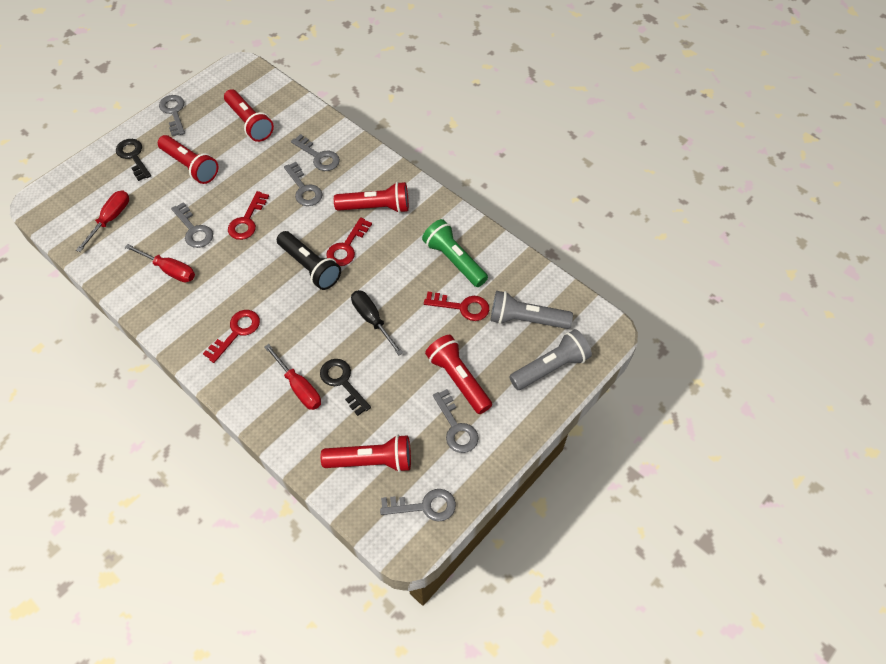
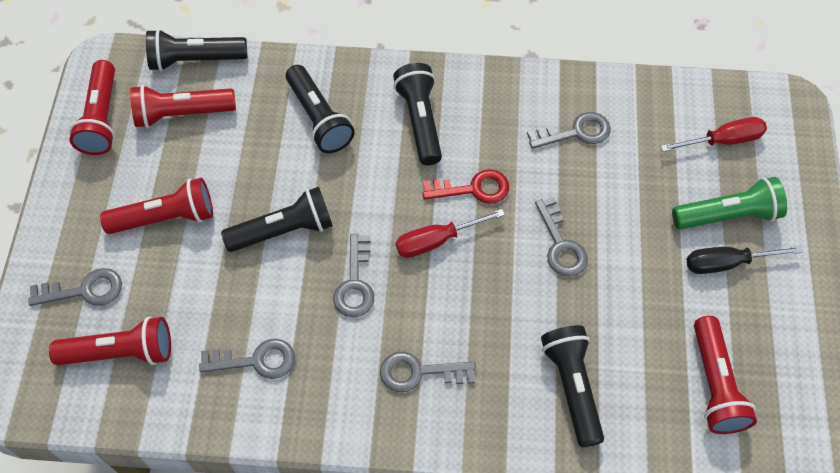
black flashlight: 1 -> 5
black key: 2 -> 0
grey flashlight: 2 -> 0
red key: 4 -> 1
red screwdriver: 3 -> 2

